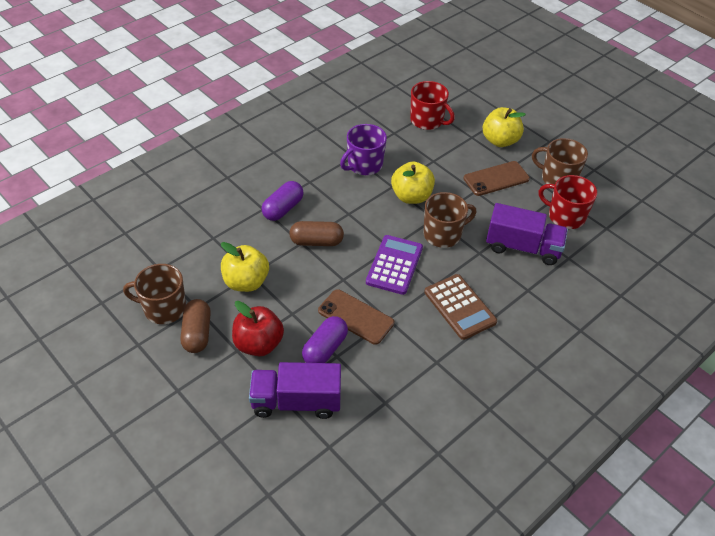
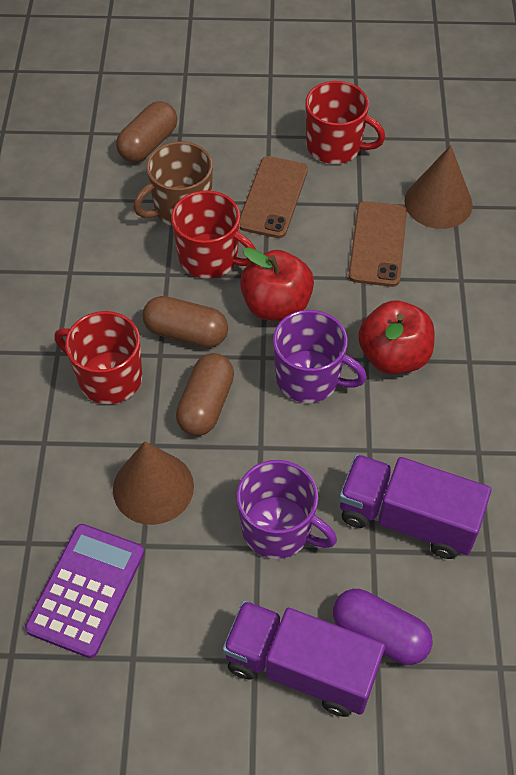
brown calculator: 1 -> 0
brown capsule: 2 -> 3
brown cone: 0 -> 2
brown mug: 3 -> 1
purple capsule: 2 -> 1
purple mug: 1 -> 2
red apple: 1 -> 2
red mug: 2 -> 3
yellow apple: 3 -> 0

